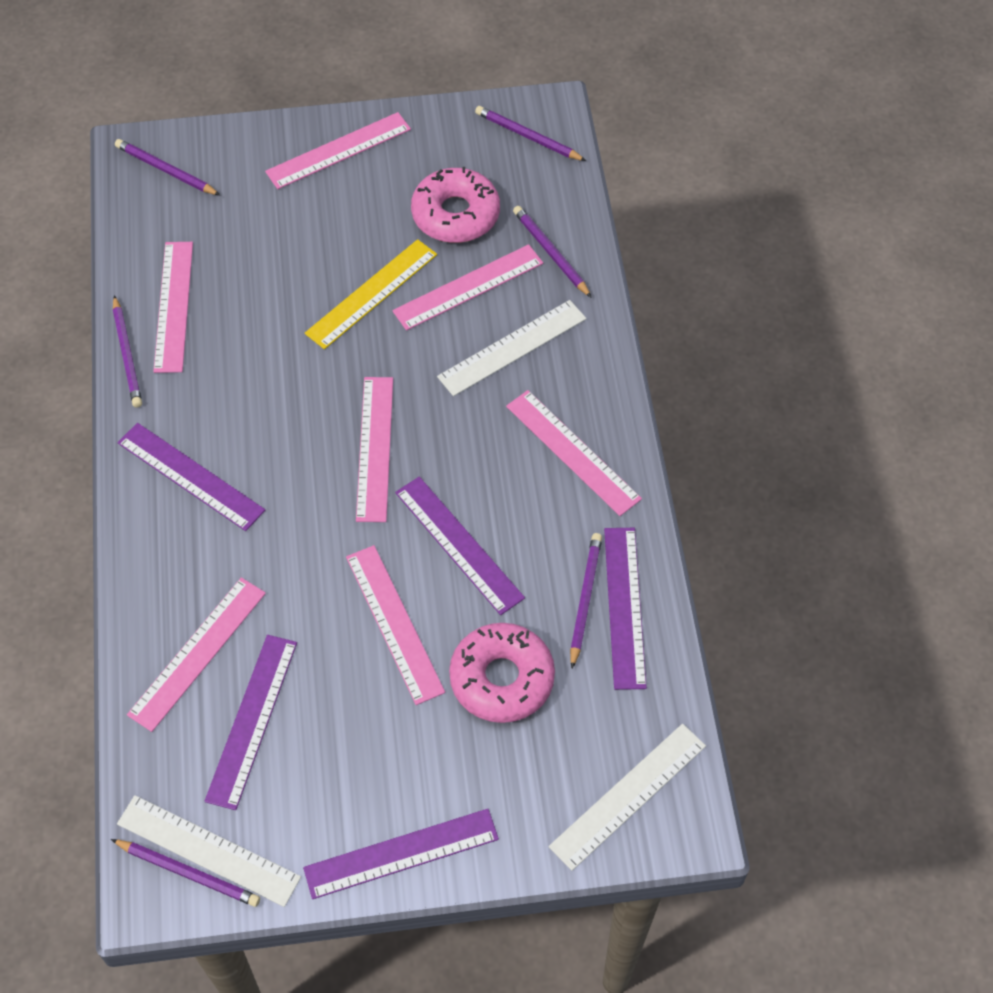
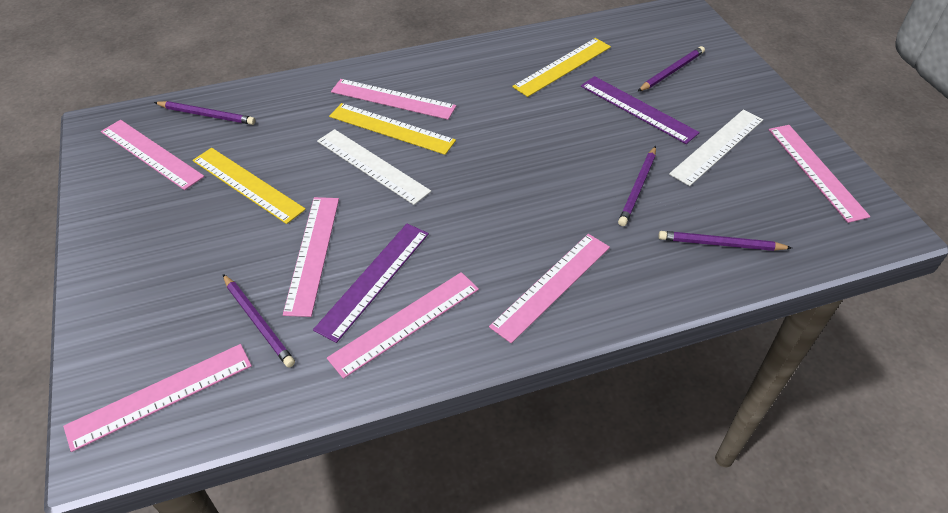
pink donut: 2 -> 0
purple pencil: 6 -> 5
purple ruler: 5 -> 2
white ruler: 3 -> 2
yellow ruler: 1 -> 3

